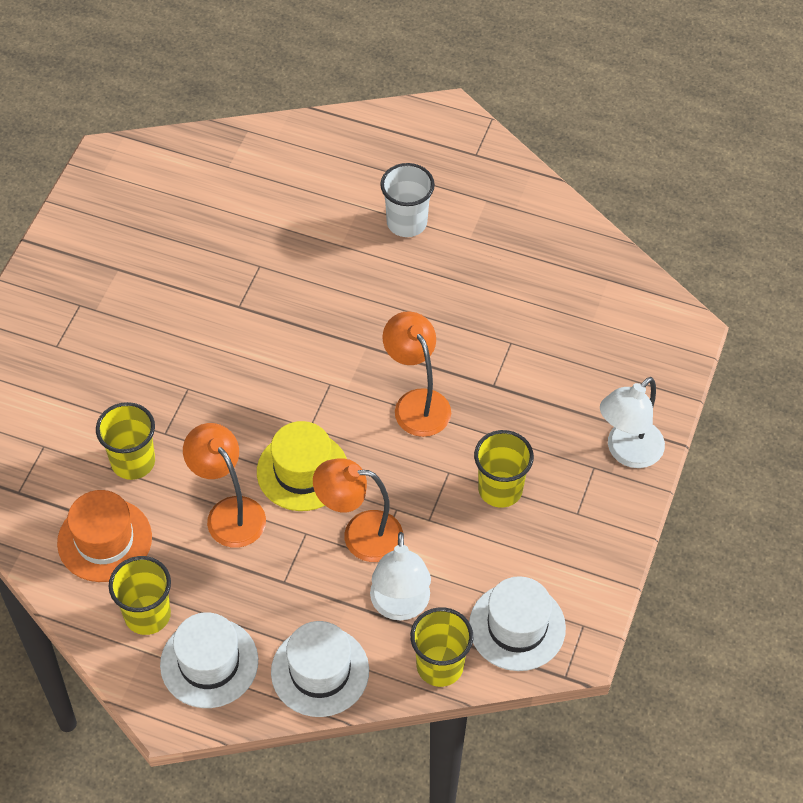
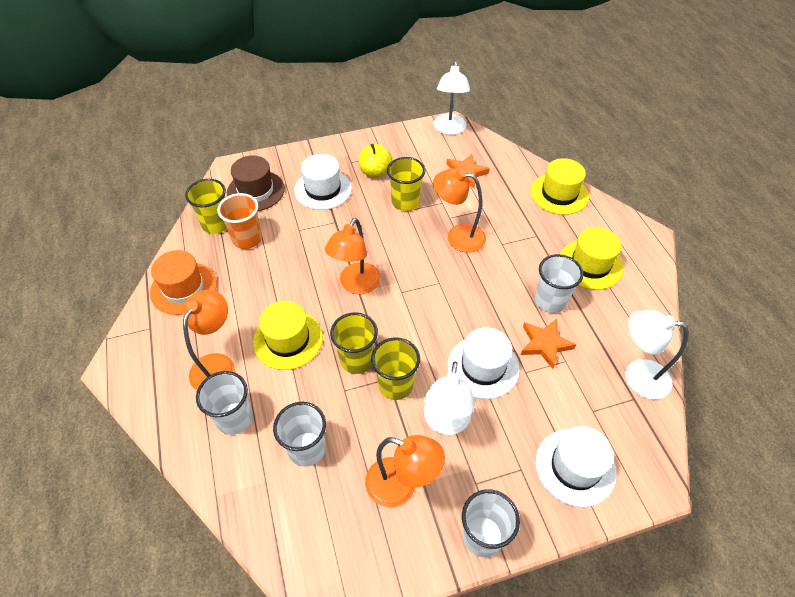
brown hat: 0 -> 1
orange cup: 0 -> 1
orange lamp: 3 -> 4
orange star: 0 -> 2
white cup: 1 -> 4
white lamp: 2 -> 3
yellow apple: 0 -> 1
yellow hat: 1 -> 3

